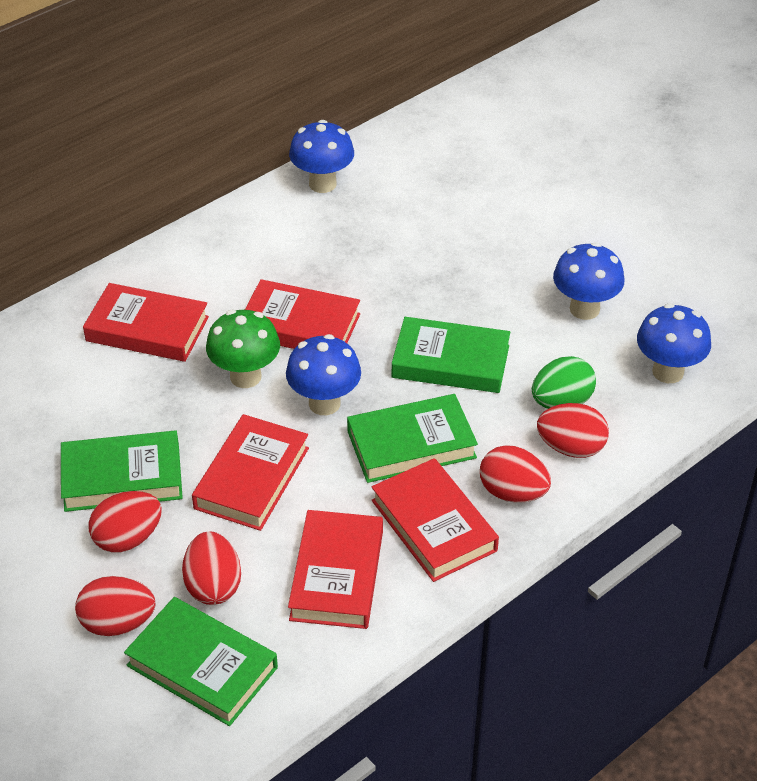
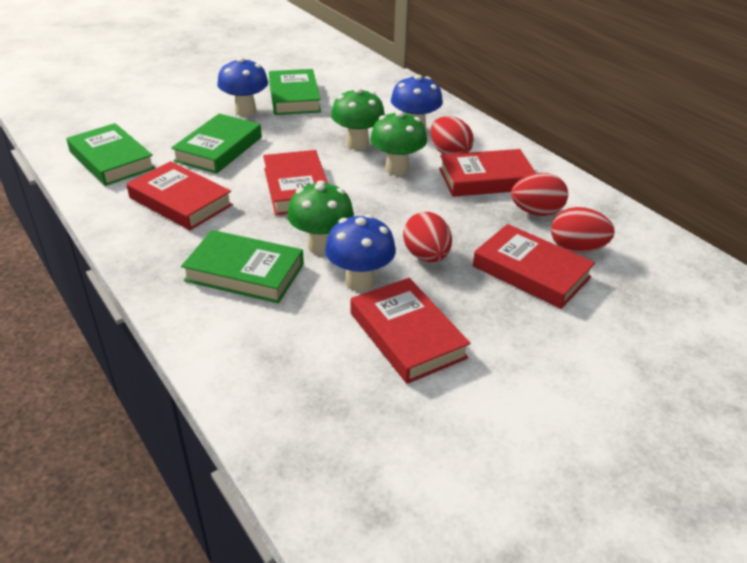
blue mushroom: 4 -> 3
green egg: 1 -> 0
green mushroom: 1 -> 3
red egg: 5 -> 4

